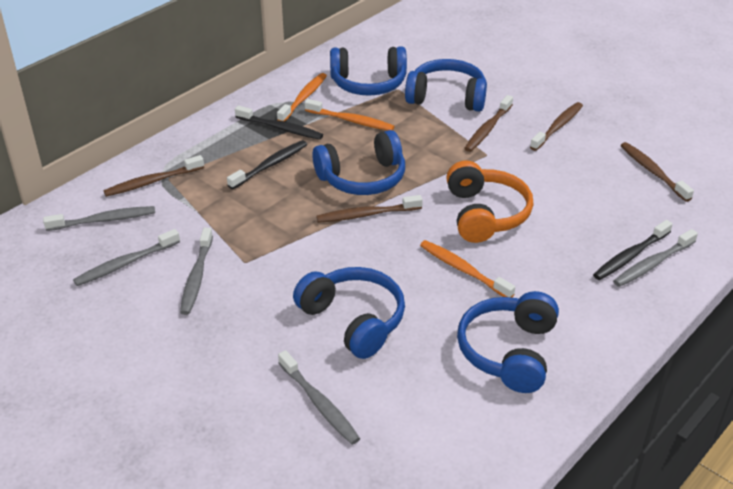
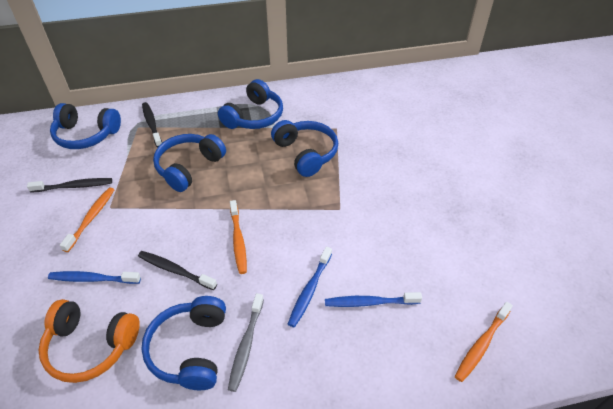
blue toothbrush: 0 -> 3
brown toothbrush: 5 -> 0
grey toothbrush: 5 -> 1

